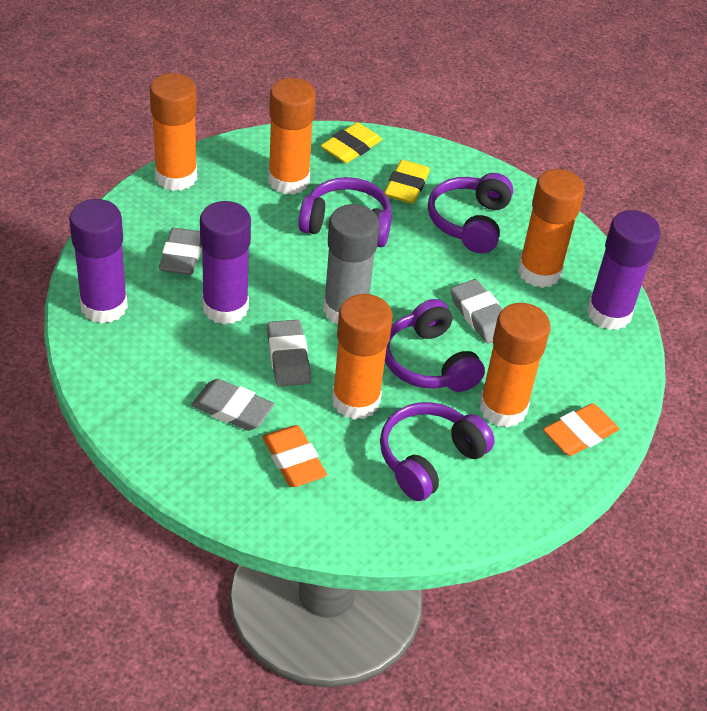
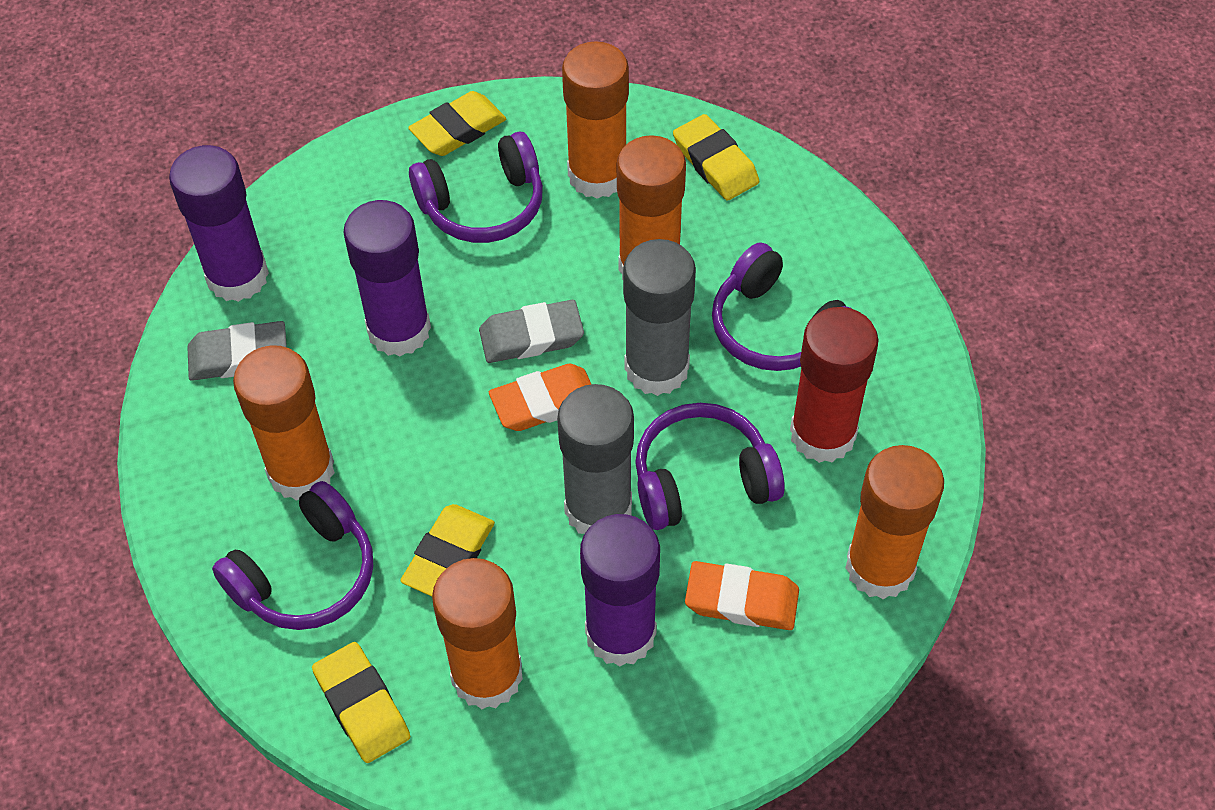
grey eraser: 4 -> 2
grey glue stick: 1 -> 2
red glue stick: 0 -> 1
yellow eraser: 2 -> 4

